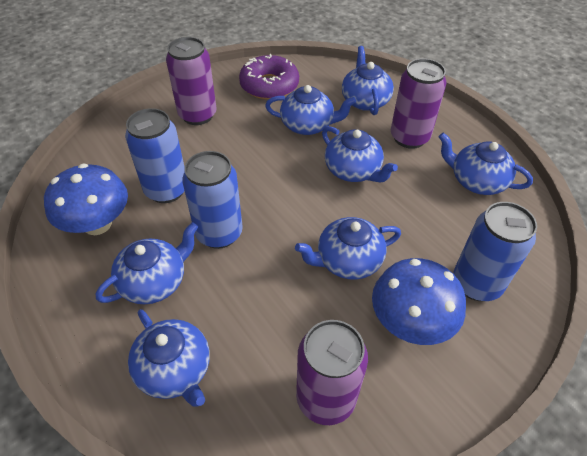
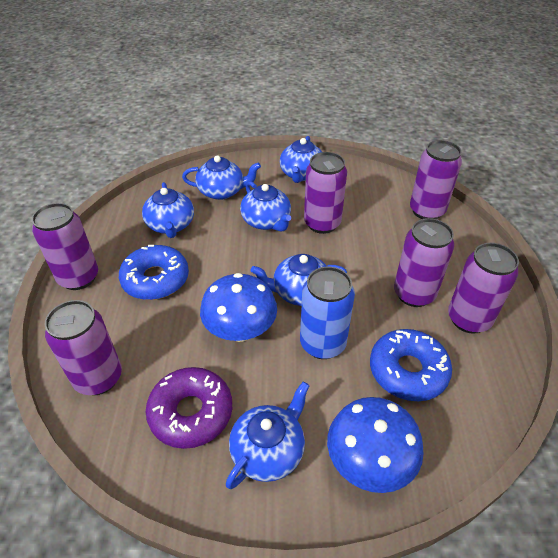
blue can: 3 -> 1
blue donut: 0 -> 2
blue teapot: 7 -> 6
purple can: 3 -> 6

